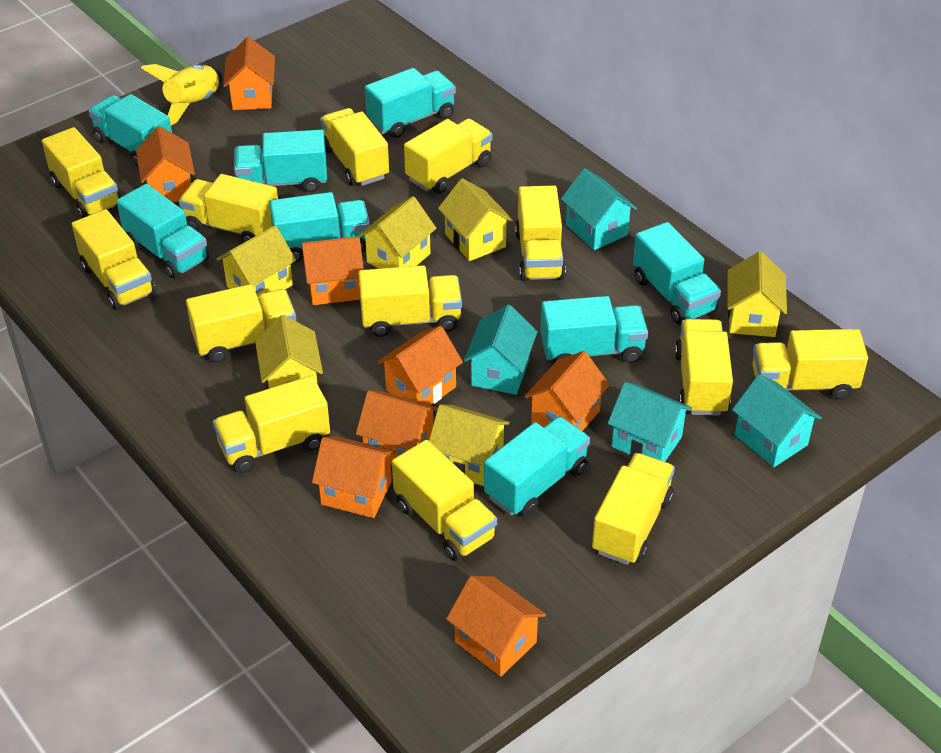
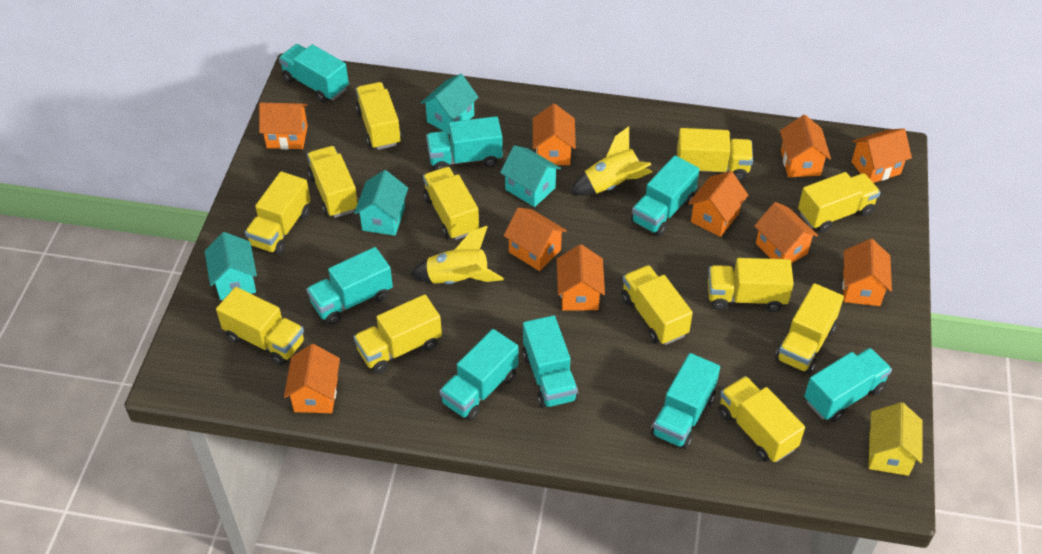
orange house: 8 -> 10
yellow house: 6 -> 1
yellow rocket: 1 -> 2
yellow truck: 13 -> 12

